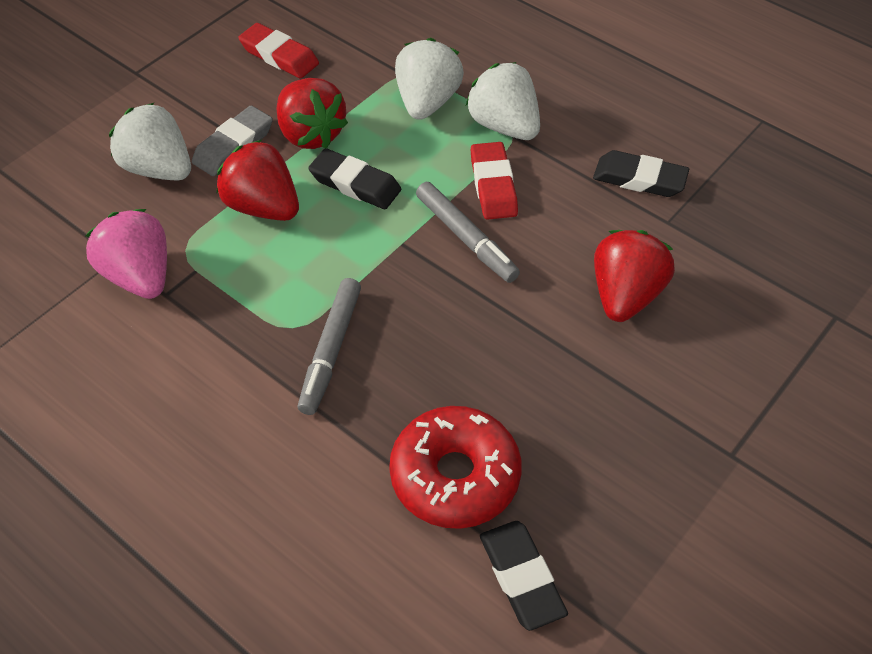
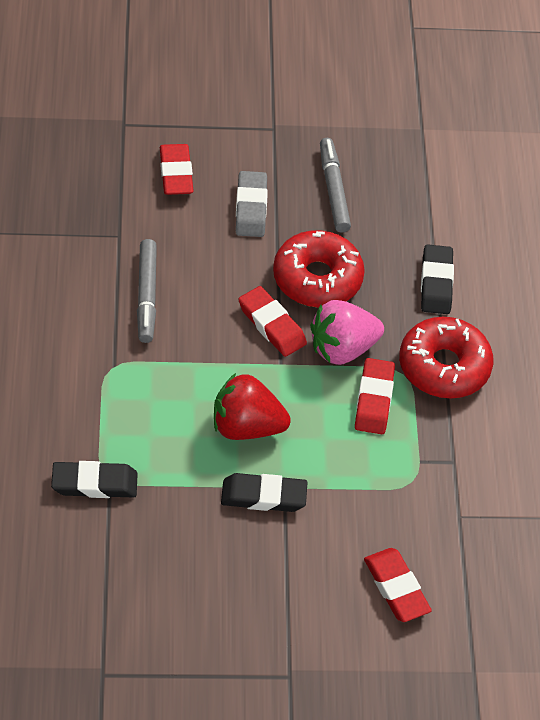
red donut: 1 -> 2
red eraser: 2 -> 4
red strawberry: 3 -> 1
white strawberry: 3 -> 0

